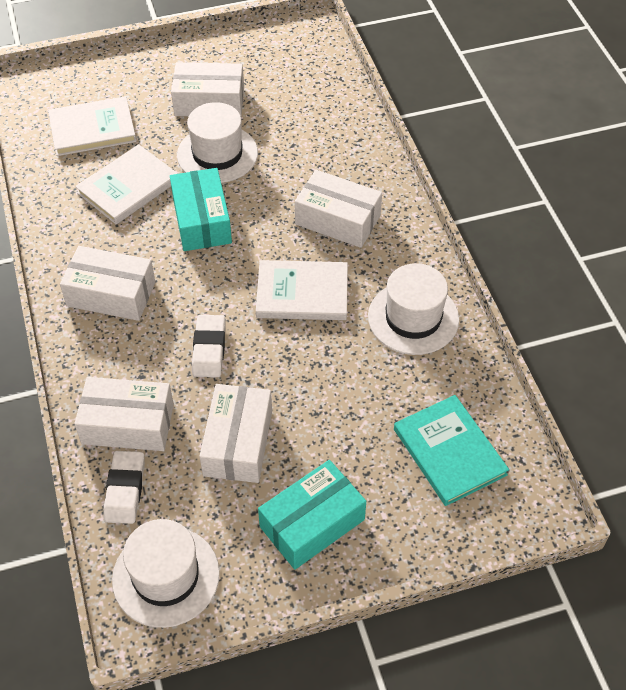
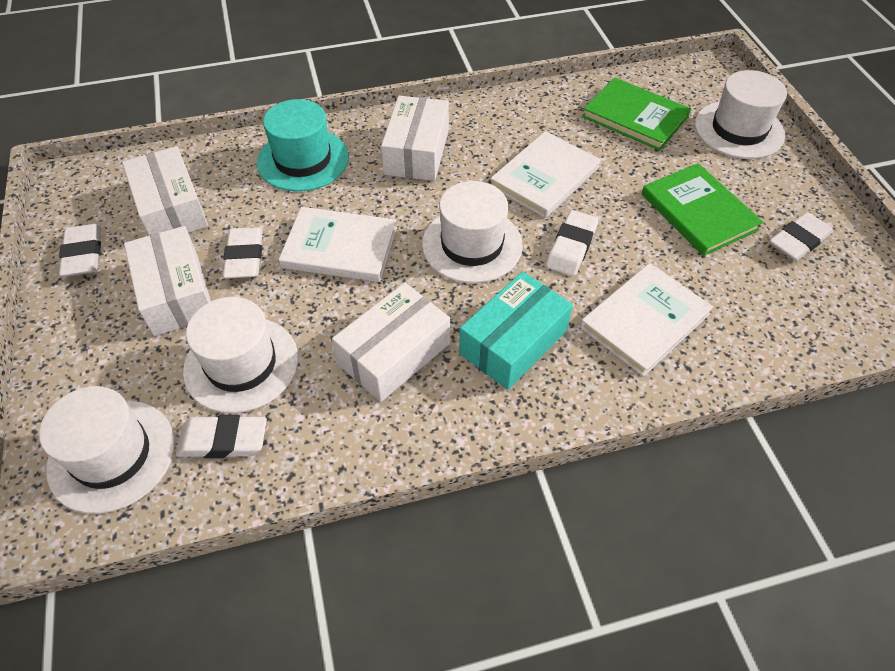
green book: 0 -> 2
turquoise book: 1 -> 0
turquoise box: 2 -> 1
turquoise hat: 0 -> 1
white box: 5 -> 4
white eraser: 2 -> 5
white hat: 3 -> 4

